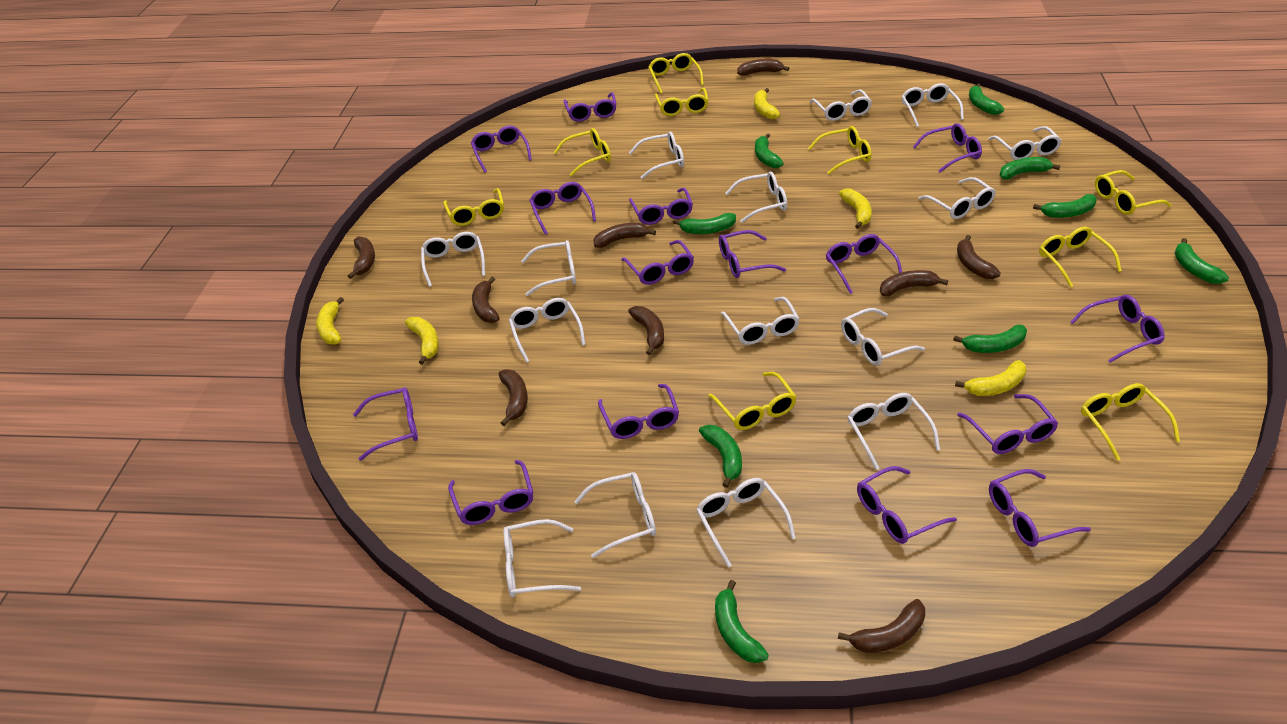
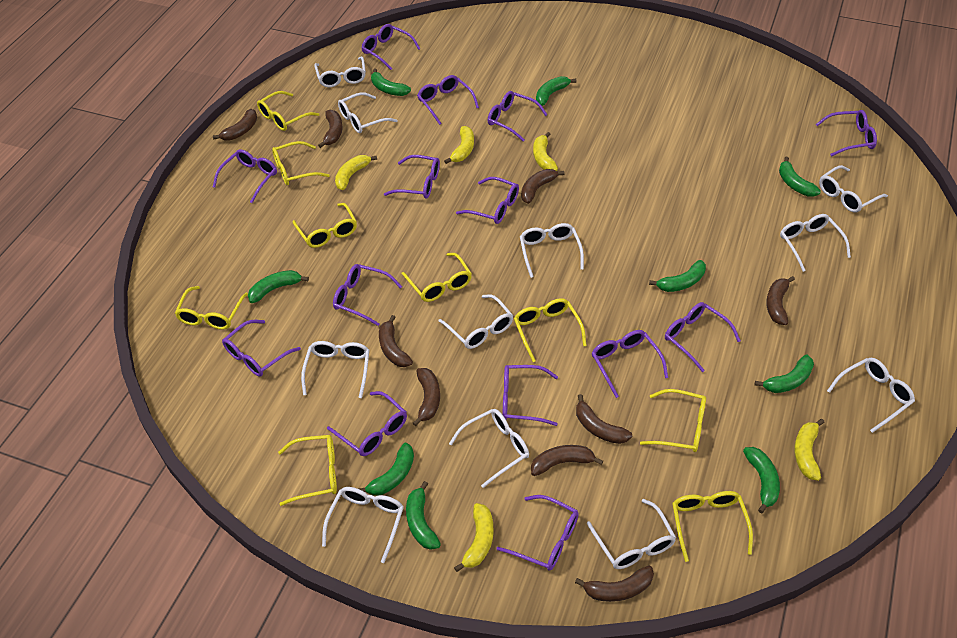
purple glasses: 15 -> 14
white glasses: 15 -> 11

